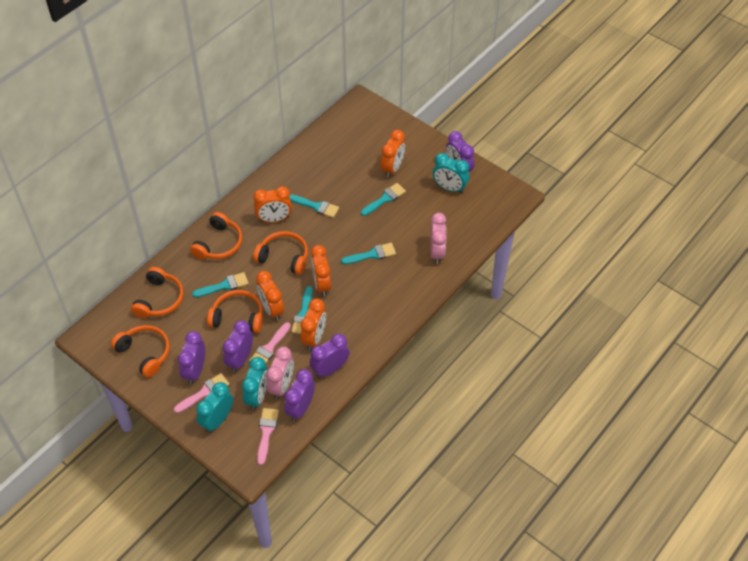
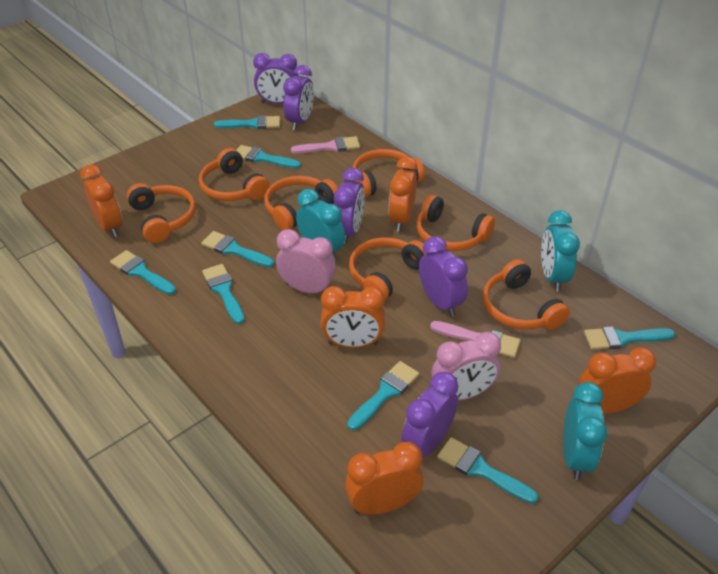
orange headphones: 5 -> 7
pink brush: 3 -> 2
turquoise brush: 5 -> 8

